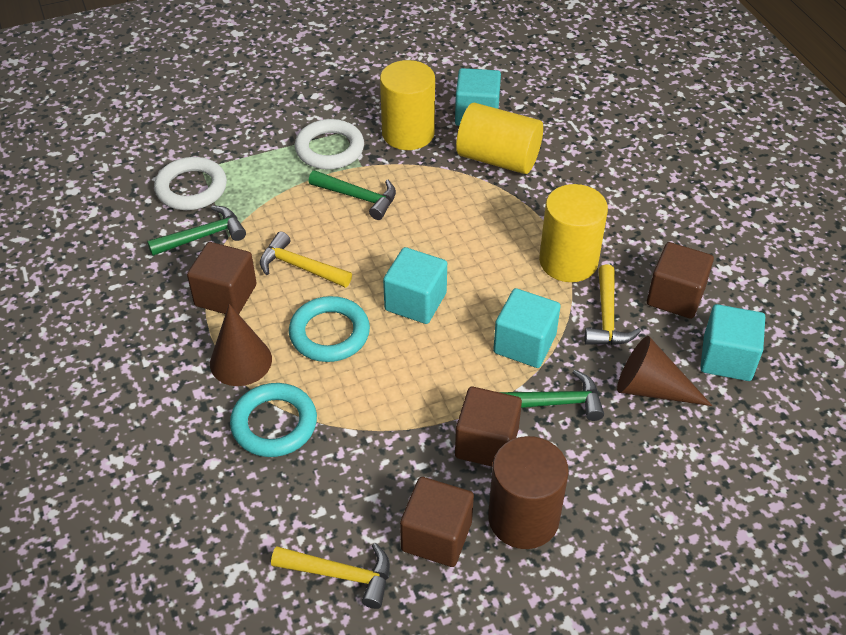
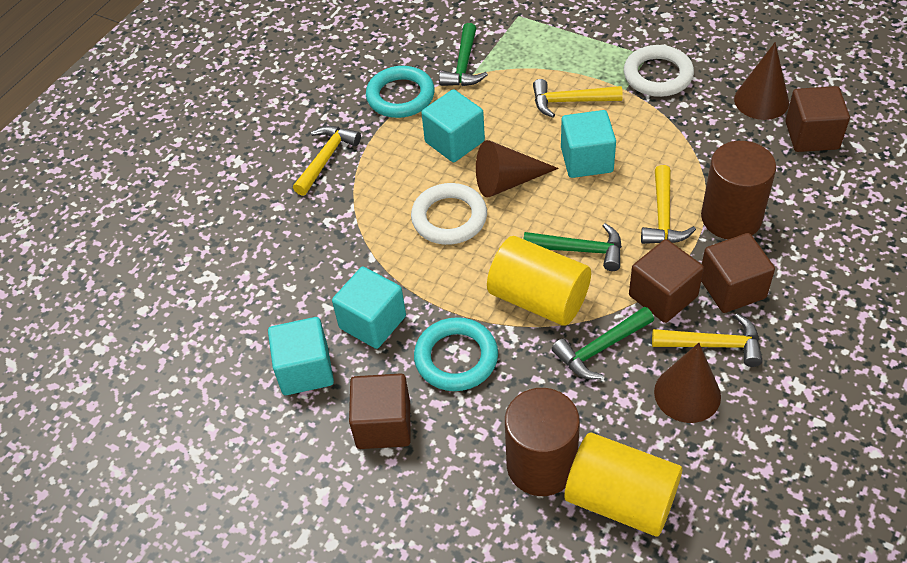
brown cone: 2 -> 3
brown cylinder: 1 -> 2
yellow cylinder: 3 -> 2
yellow hammer: 3 -> 4

